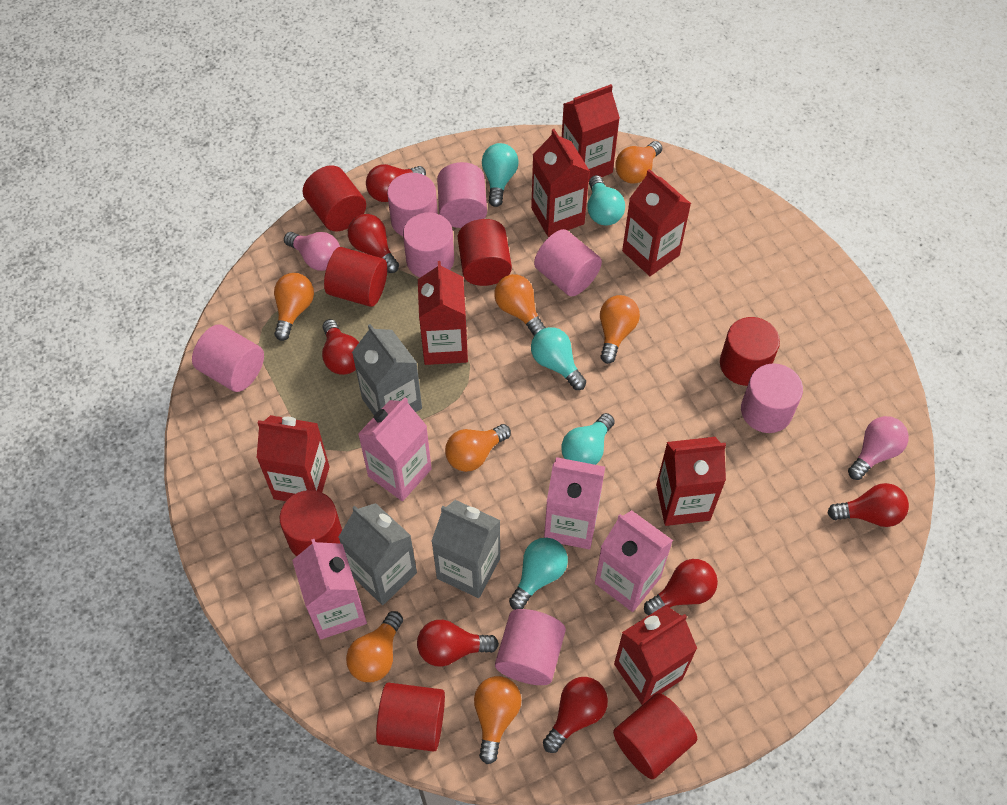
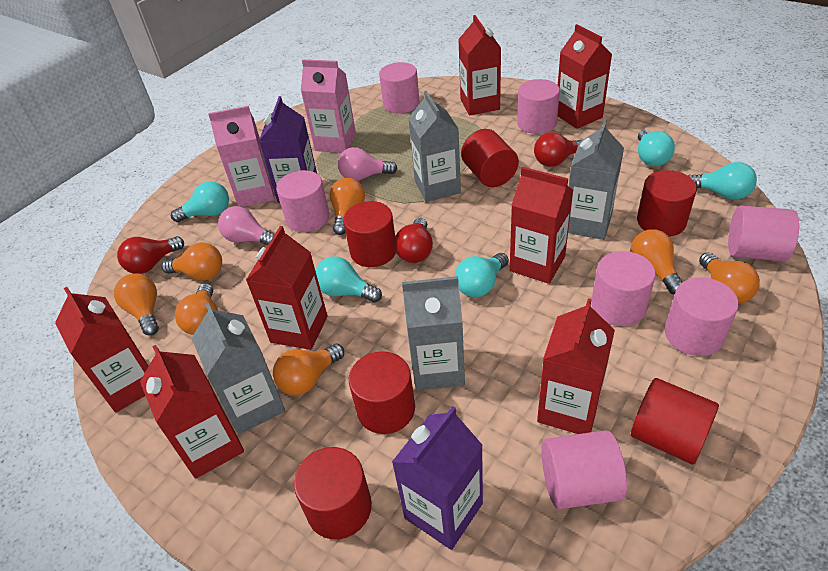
grey carton: 3 -> 4
pink carton: 4 -> 2
purple carton: 0 -> 2
red cylinder: 7 -> 6
red light bulb: 7 -> 3

